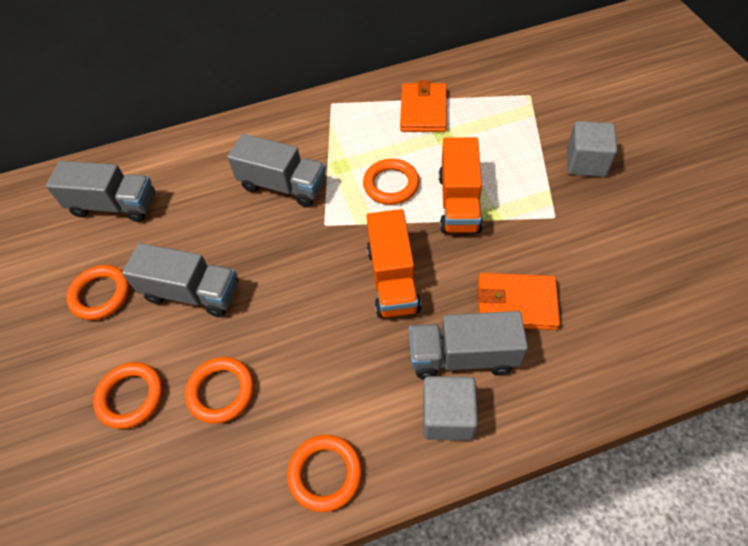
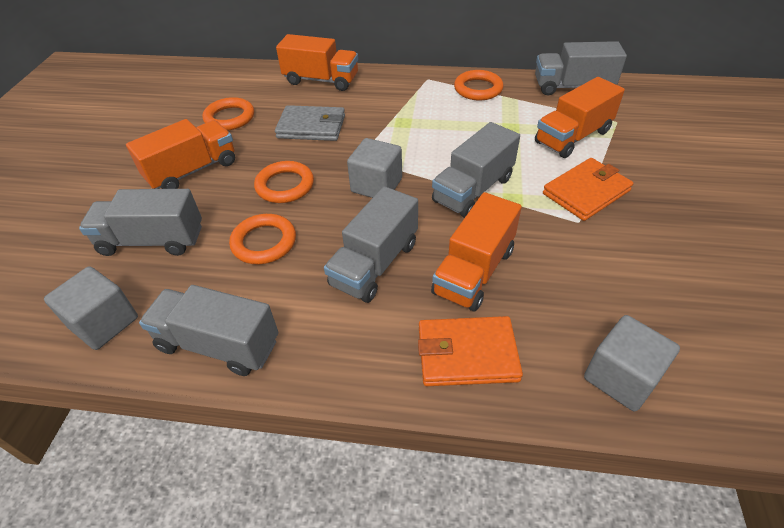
grey cube: 2 -> 3
grey truck: 4 -> 5
grey wallet: 0 -> 1
orange ring: 5 -> 4
orange truck: 2 -> 4

